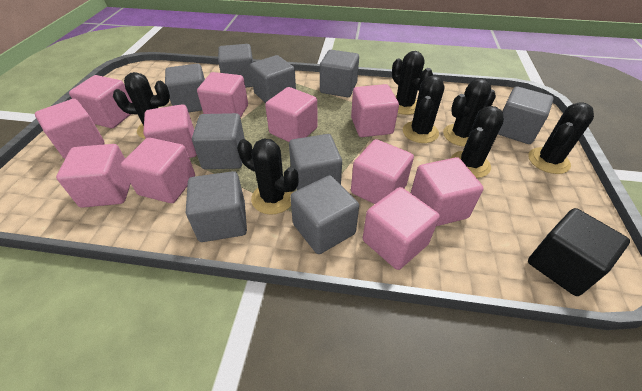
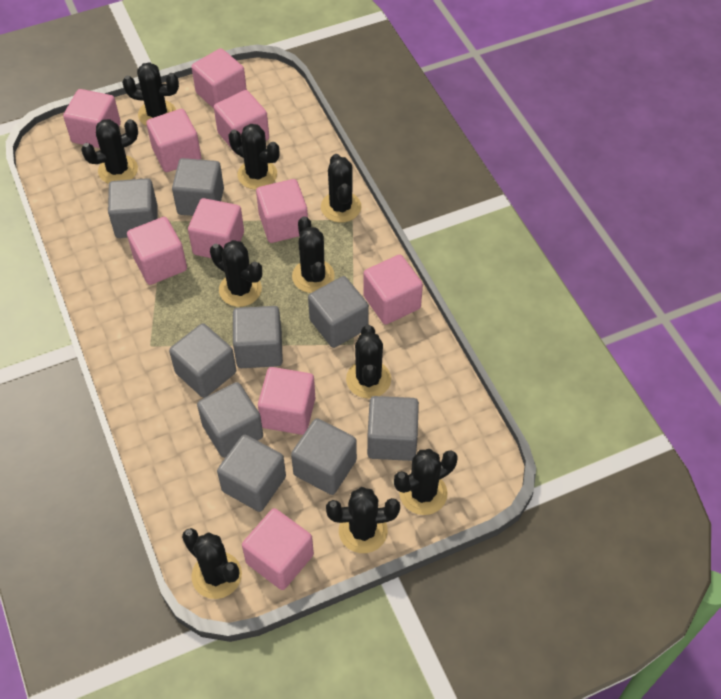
black cactus: 7 -> 10
black cube: 1 -> 0
pink cube: 11 -> 10

